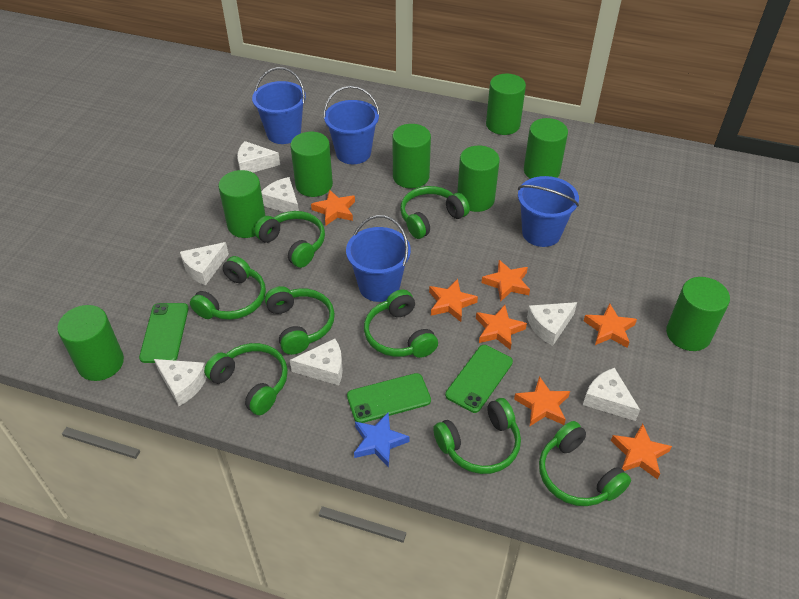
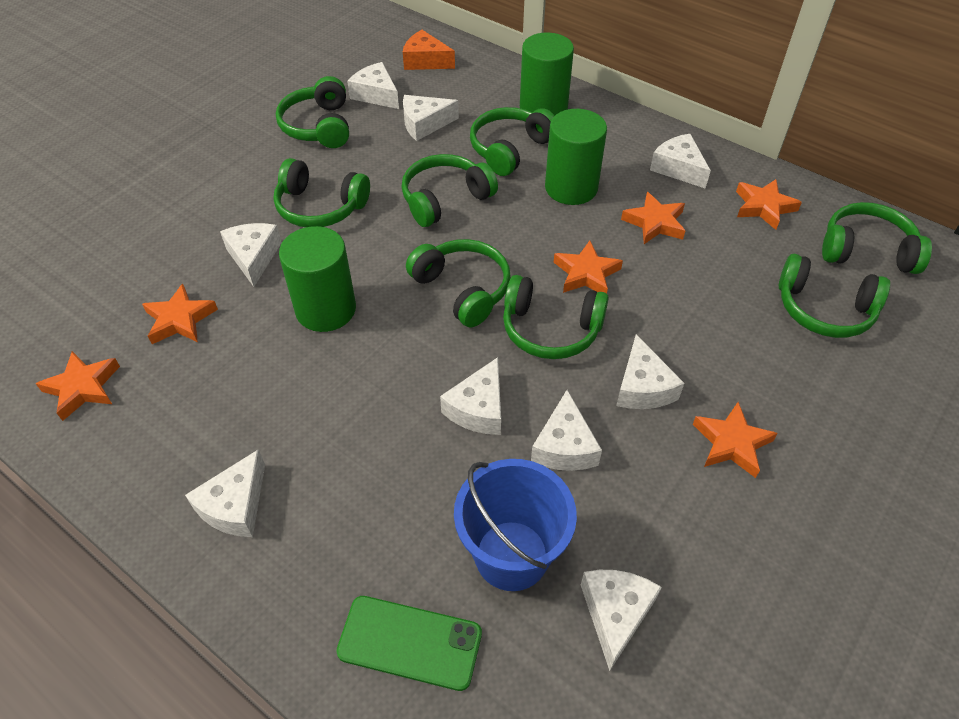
blue bucket: 4 -> 1
blue star: 1 -> 0
green cylinder: 8 -> 3
green phone: 3 -> 1
orange cheese: 0 -> 1
orange star: 7 -> 6
white cheese: 7 -> 9

